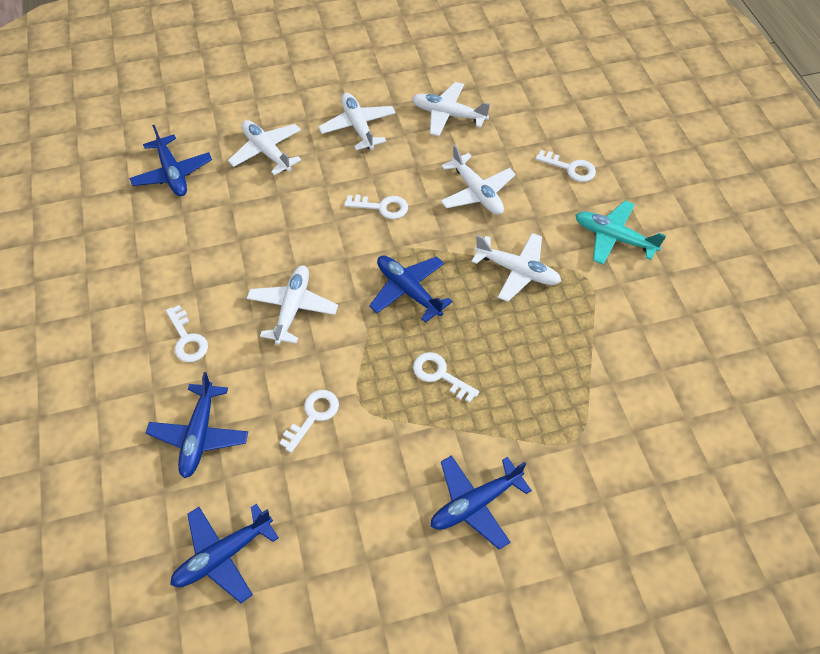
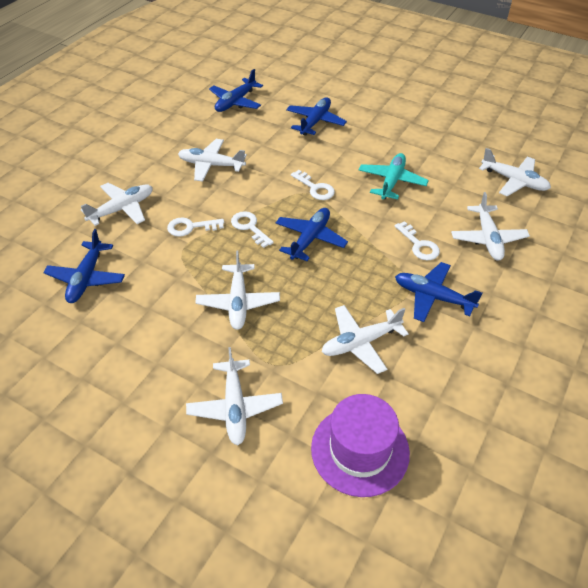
purple hat: 0 -> 1
white key: 5 -> 4
white plane: 6 -> 7

